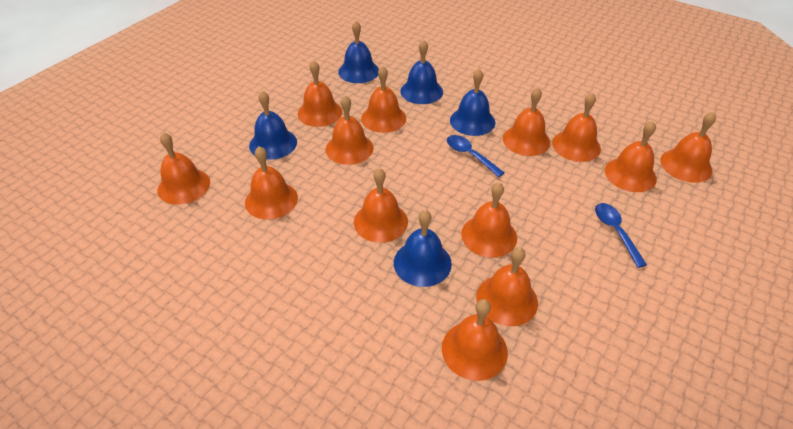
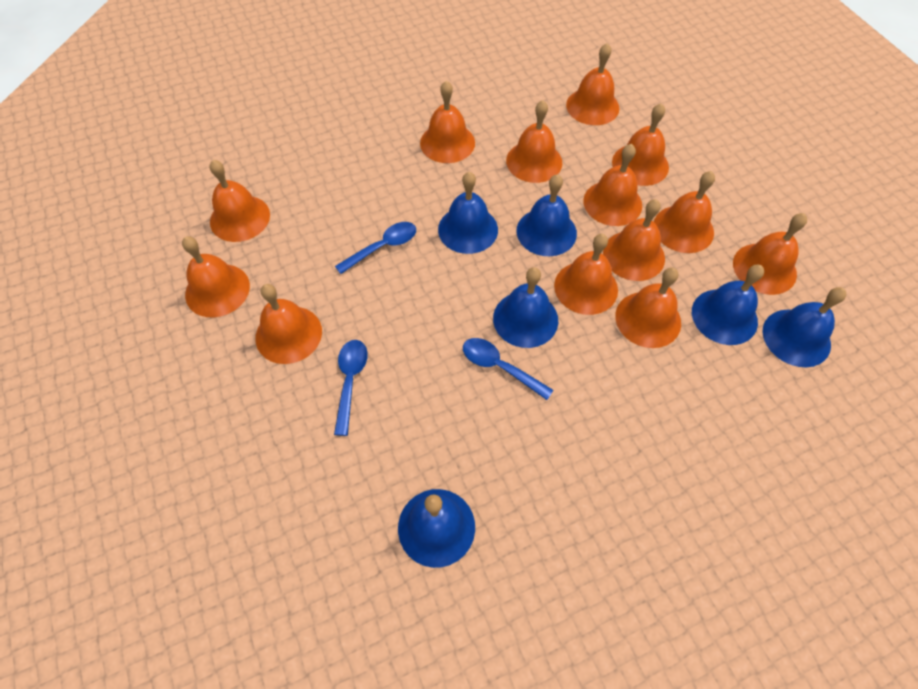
blue bell: 5 -> 6
blue spoon: 2 -> 3

